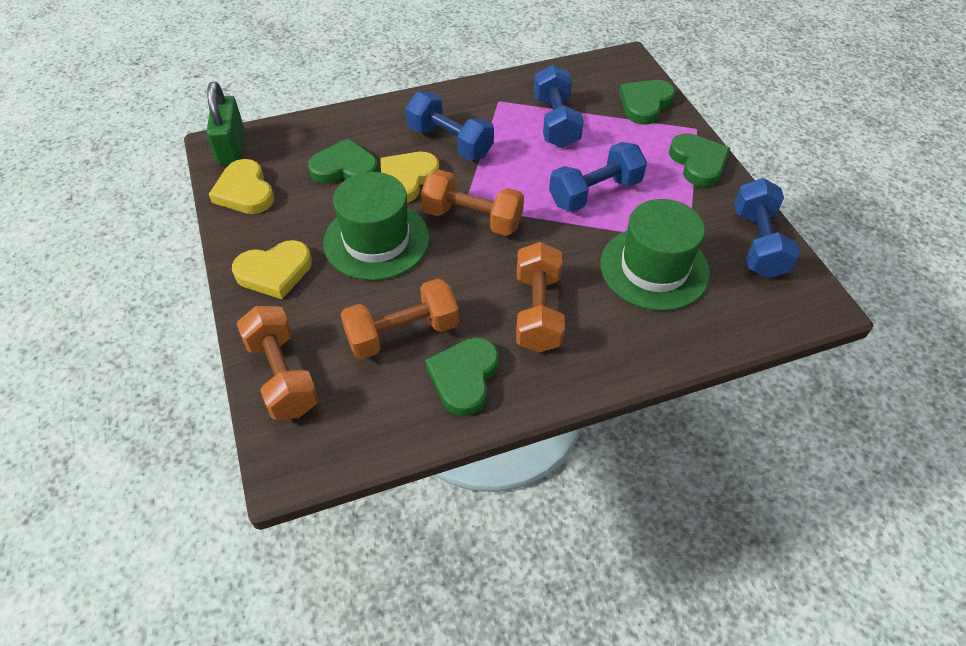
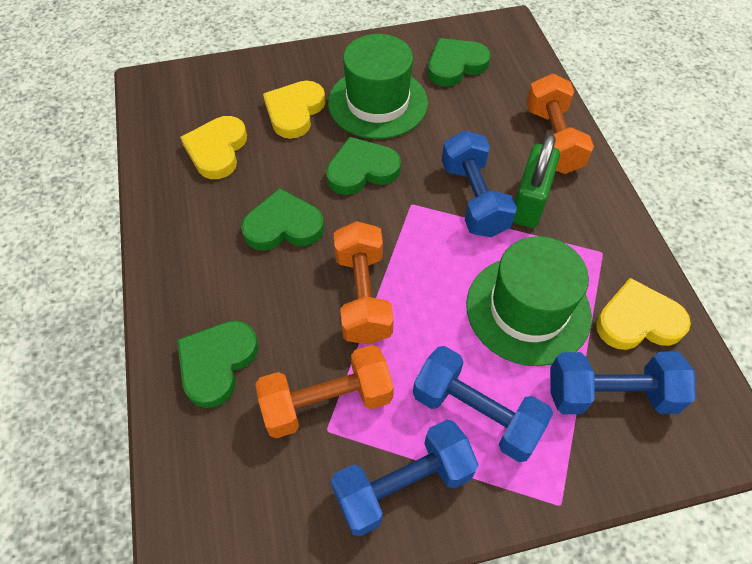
orange dumbbell: 4 -> 3

